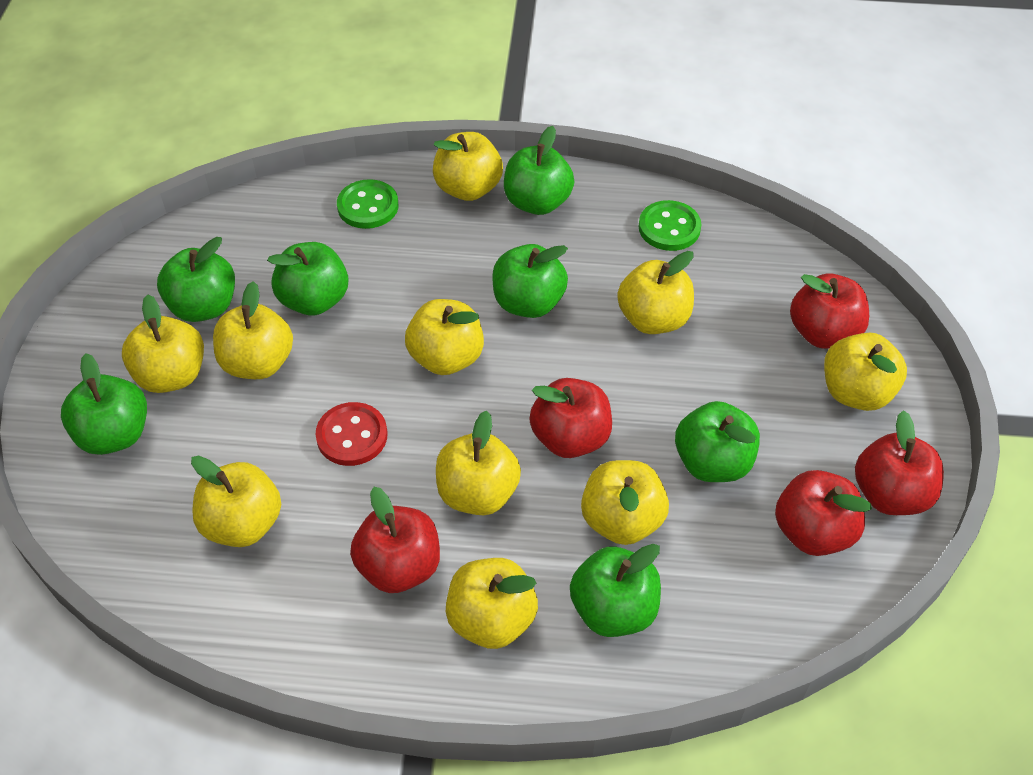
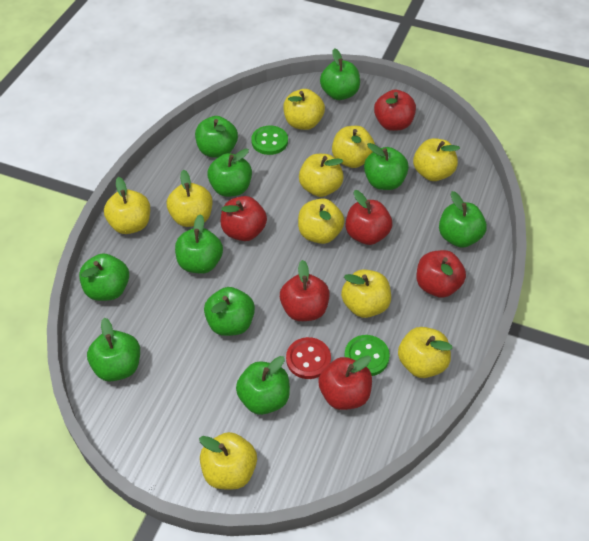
green apple: 7 -> 10
red apple: 5 -> 6

